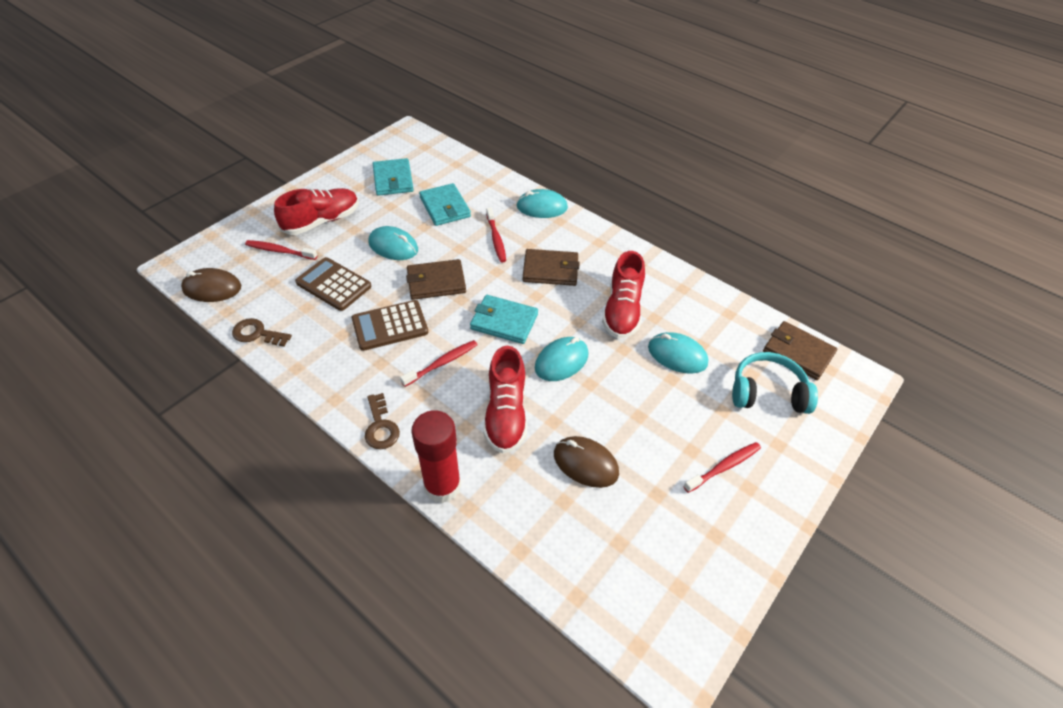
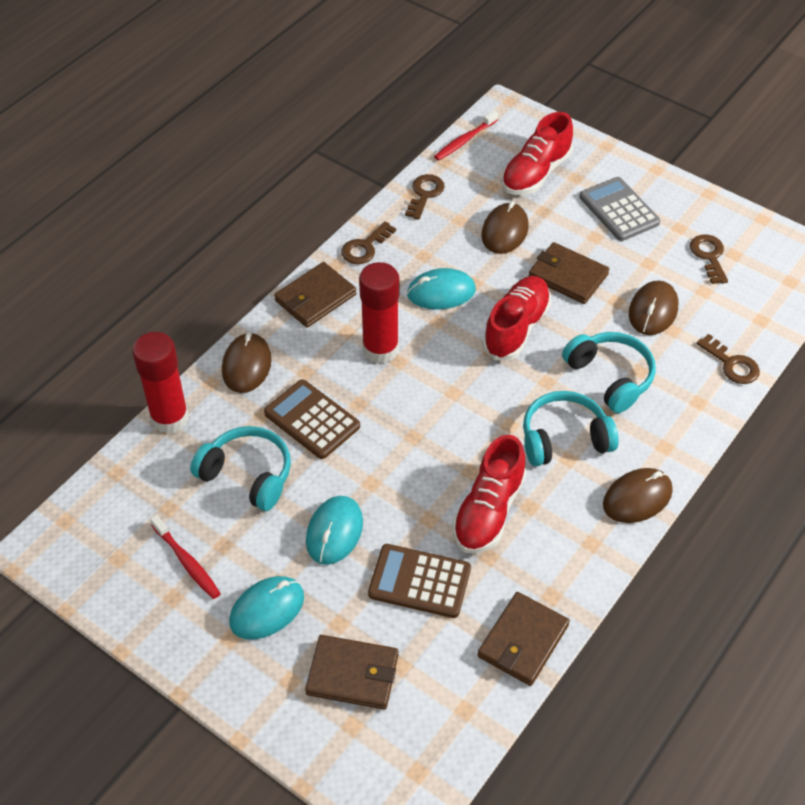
brown key: 2 -> 4
brown mouse: 2 -> 4
brown wallet: 3 -> 4
grey calculator: 0 -> 1
red glue stick: 1 -> 2
red toothbrush: 4 -> 2
turquoise headphones: 1 -> 3
turquoise mouse: 4 -> 3
turquoise wallet: 3 -> 0

